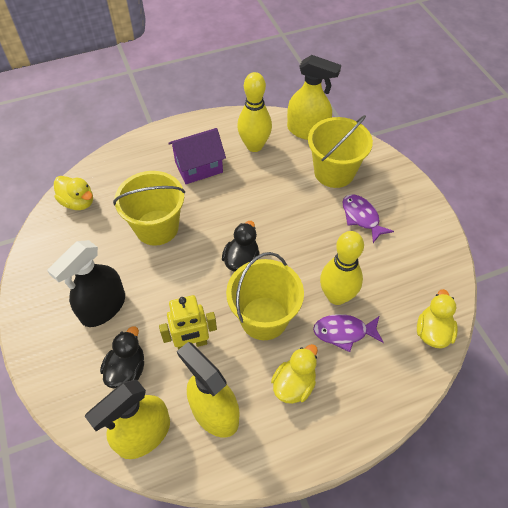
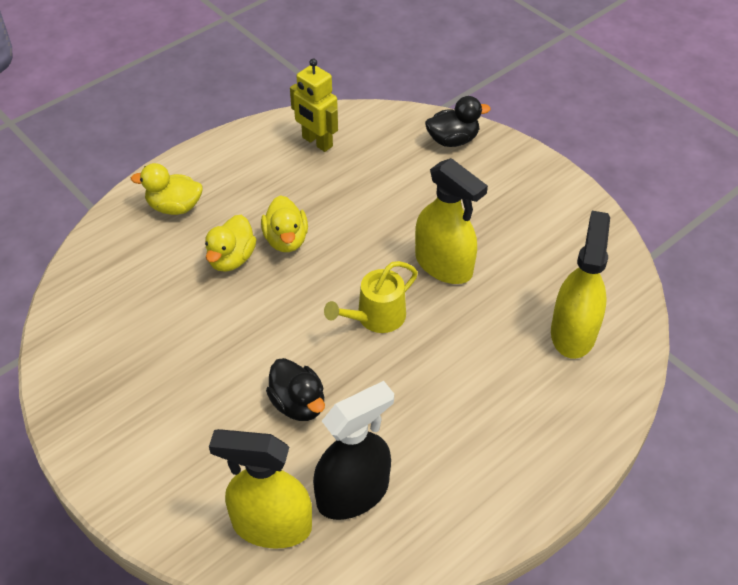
purple fish: 2 -> 0
purple house: 1 -> 0
yellow bowling pin: 2 -> 0
yellow bucket: 3 -> 0
yellow watering can: 0 -> 1

